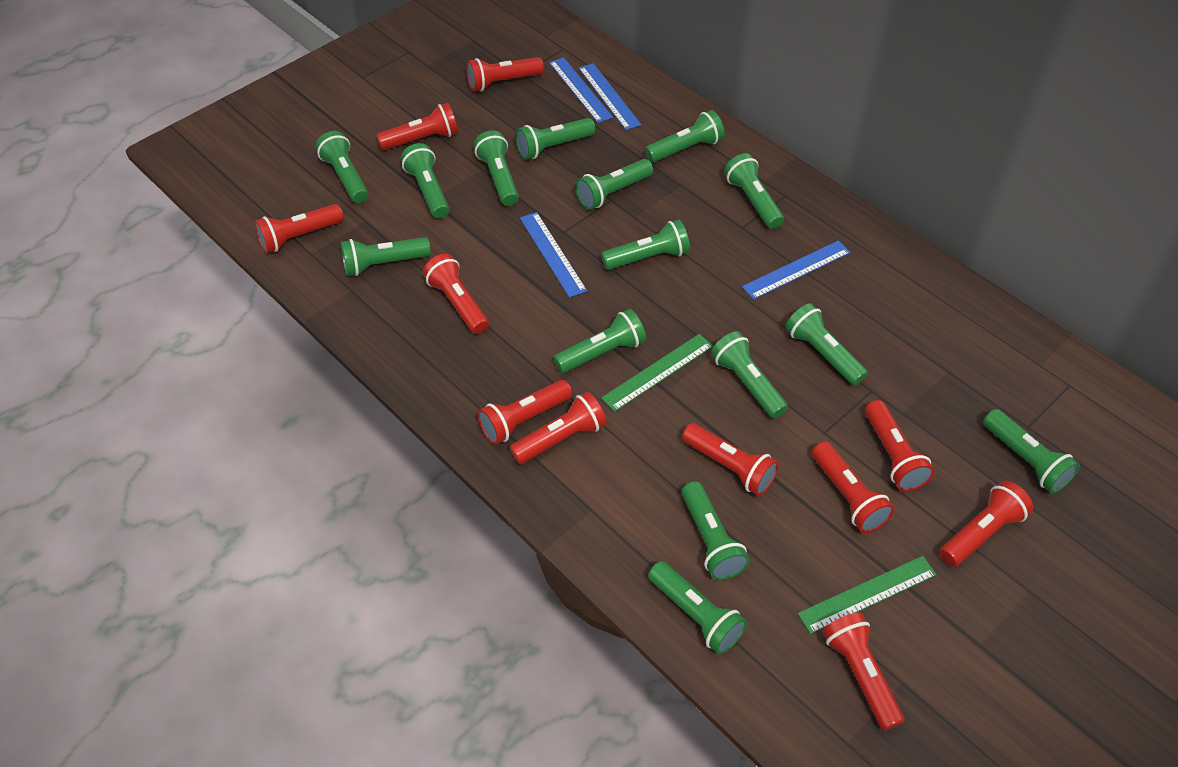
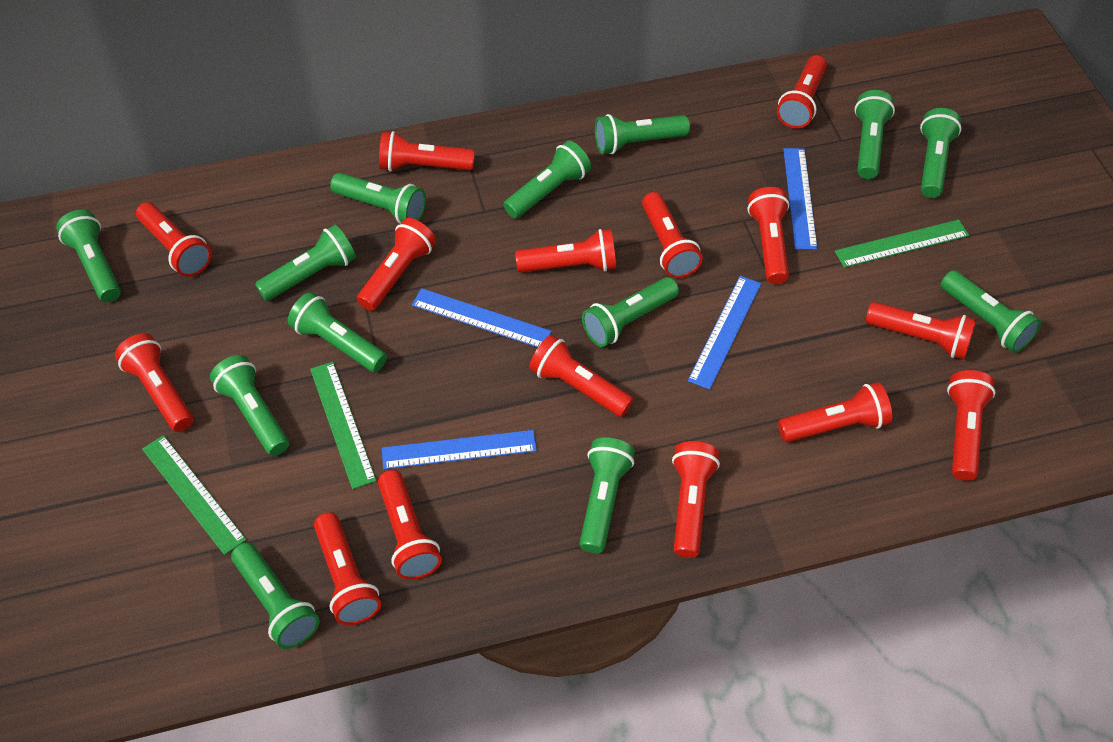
green flashlight: 15 -> 13
green ruler: 2 -> 3
red flashlight: 11 -> 15

